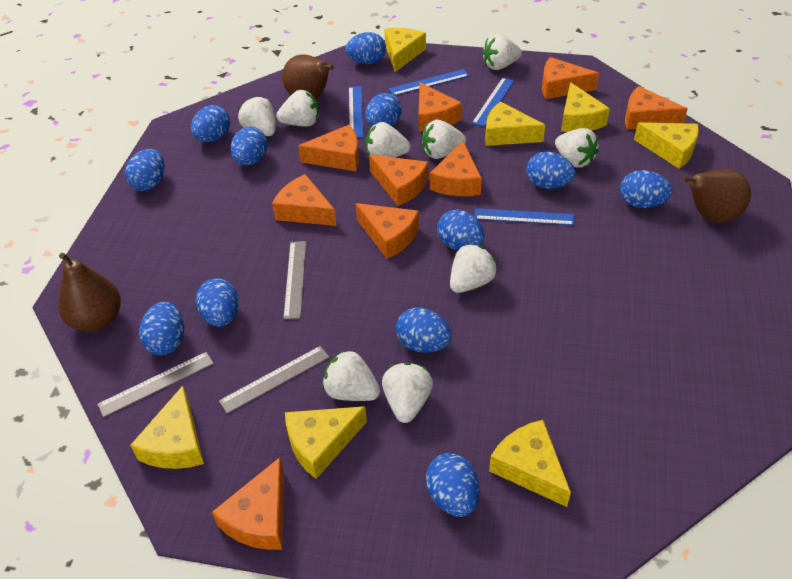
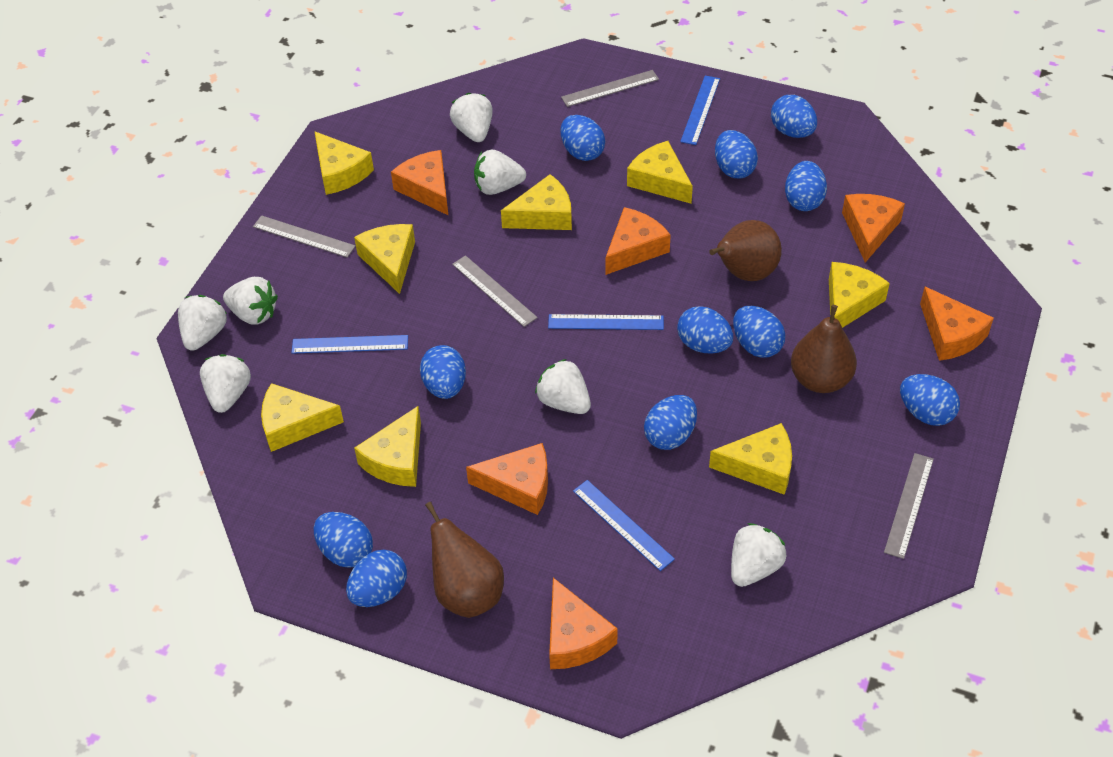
blue egg: 12 -> 11
grey ruler: 3 -> 4
orange cheese: 9 -> 6
white strawberry: 9 -> 7
yellow cheese: 7 -> 8

